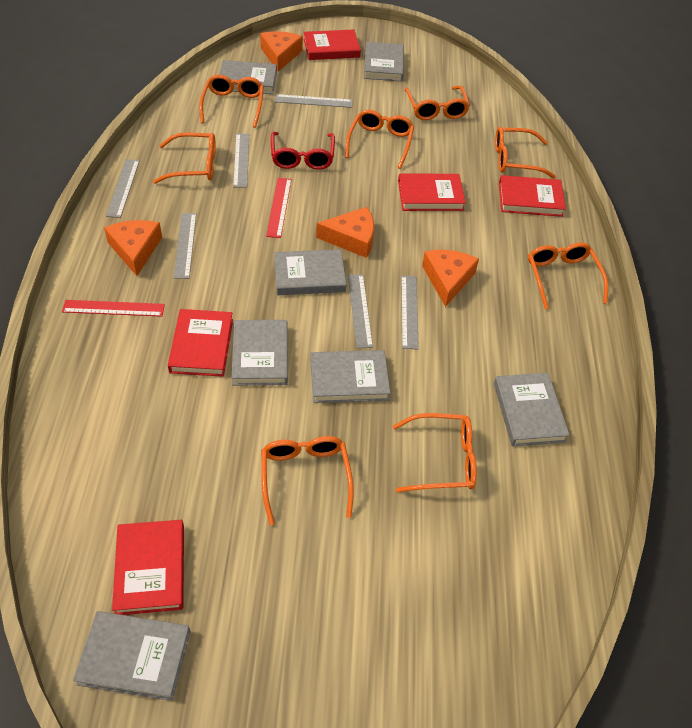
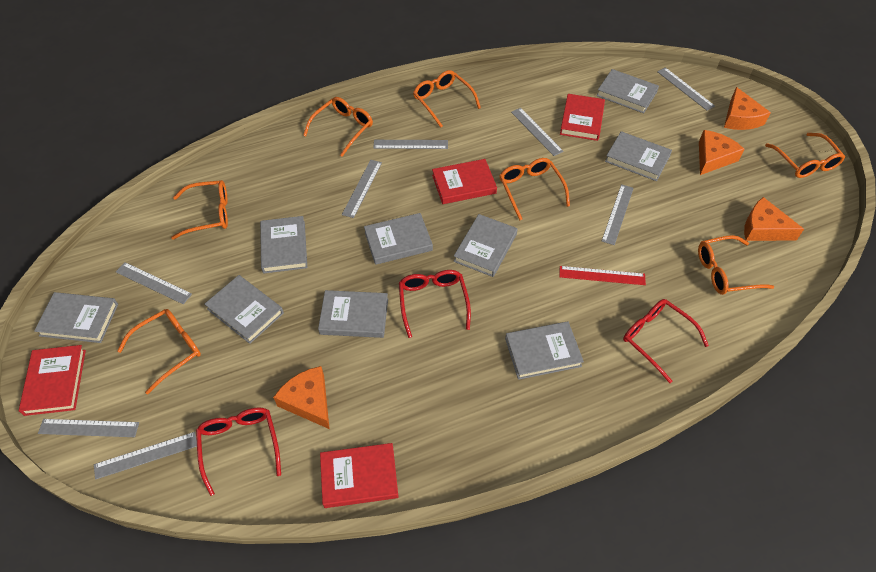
grey book: 7 -> 9
grey ruler: 6 -> 8
orange glasses: 8 -> 7
red book: 5 -> 4
red glasses: 1 -> 3
red ruler: 2 -> 1

